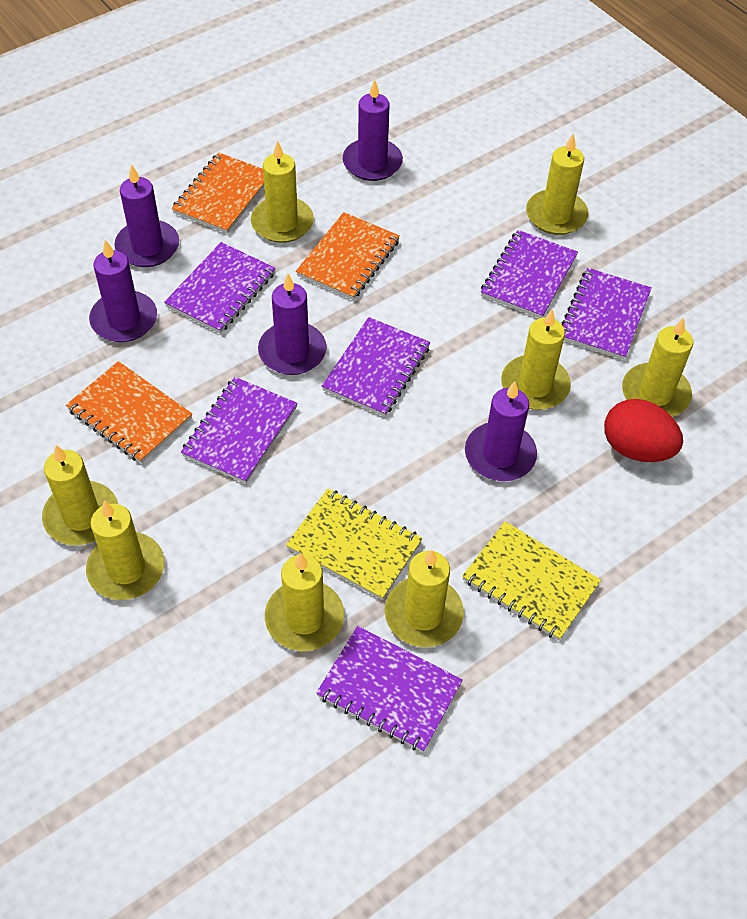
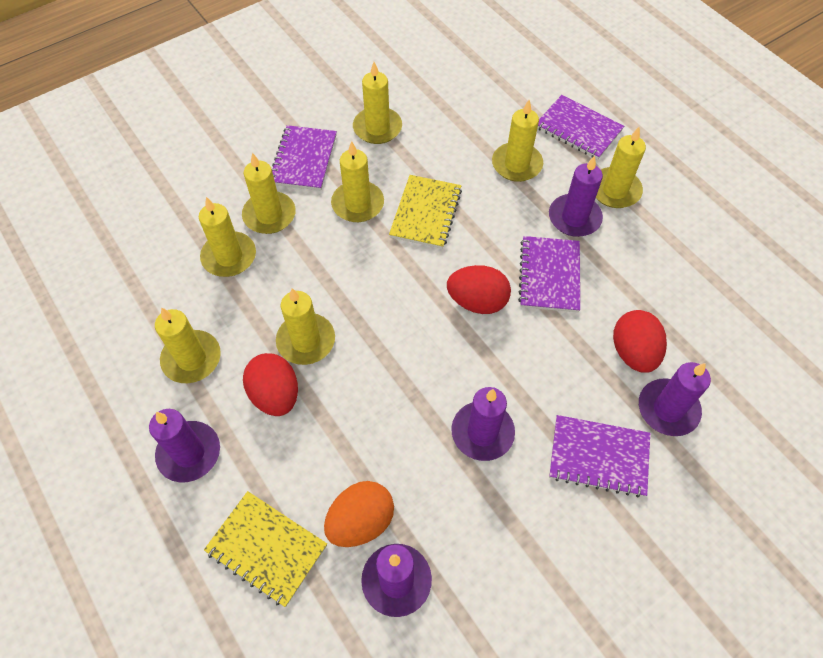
orange egg: 0 -> 1
orange notebook: 3 -> 0
purple notebook: 6 -> 4
red egg: 1 -> 3

